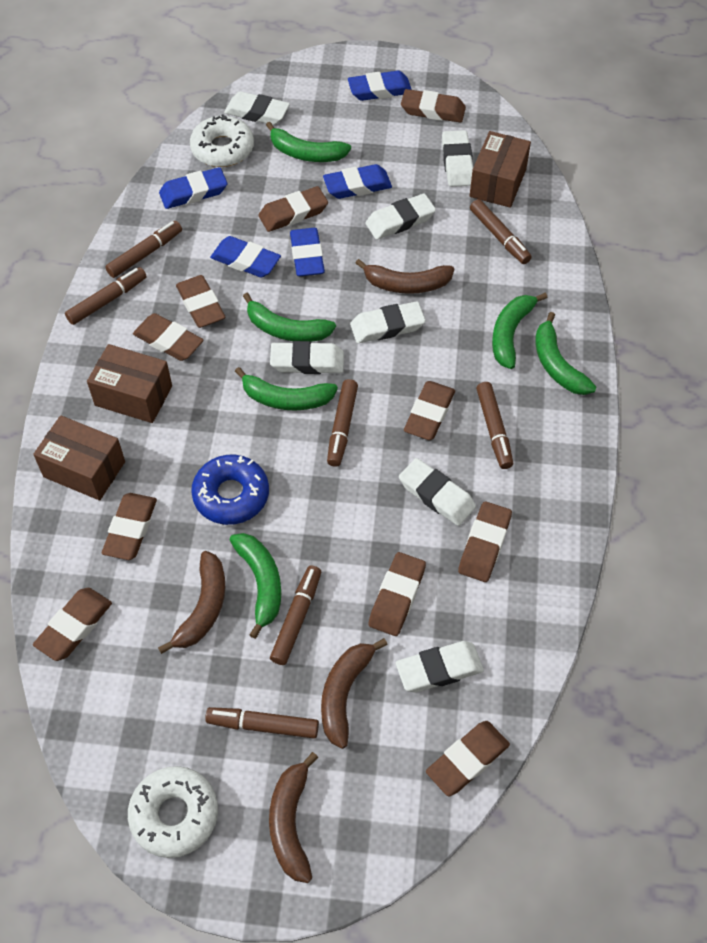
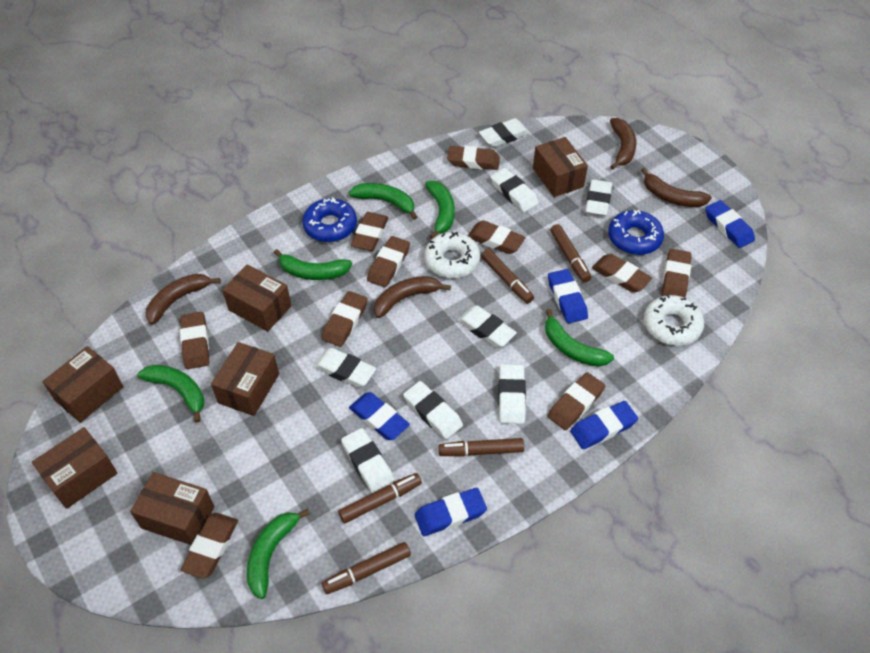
blue donut: 1 -> 2
brown box: 3 -> 6
brown marker: 7 -> 5
white eraser: 7 -> 8

